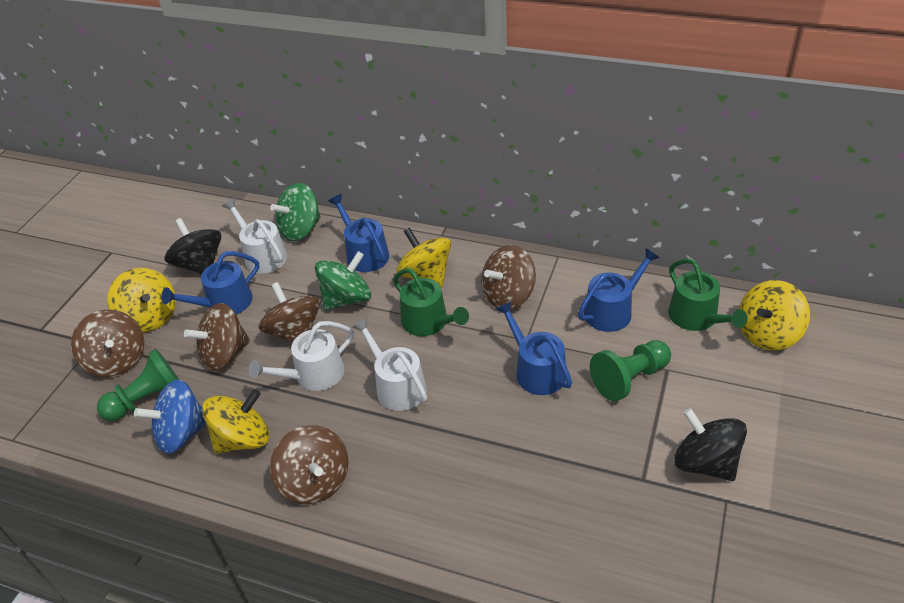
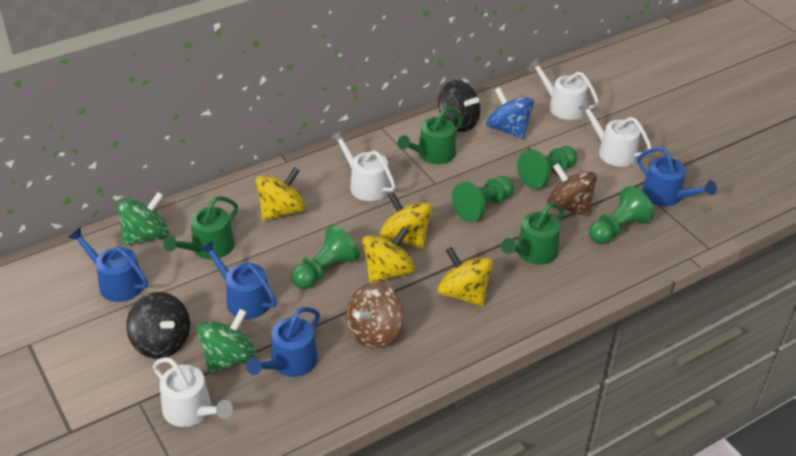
brown spinning top: 5 -> 2
green pawn: 2 -> 4
green watering can: 2 -> 3
white watering can: 3 -> 4

